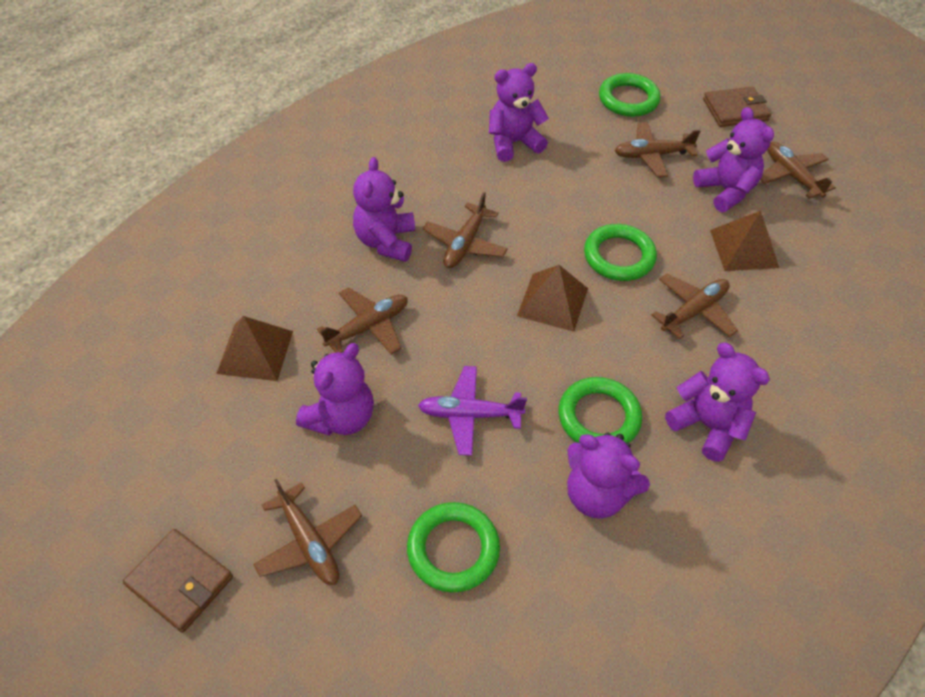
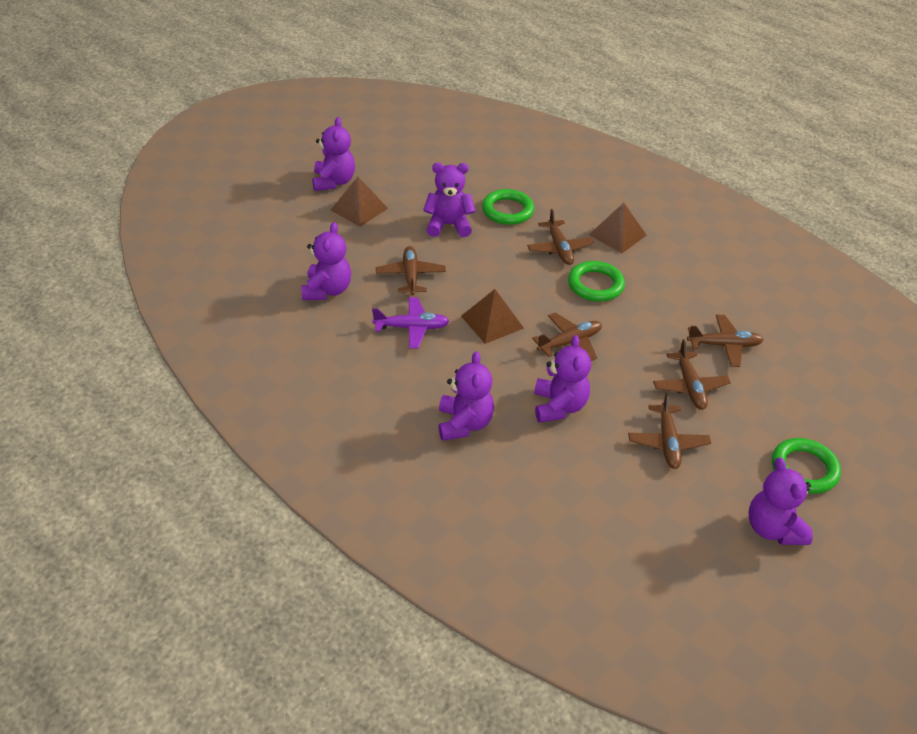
brown wallet: 2 -> 0
green ring: 4 -> 3

